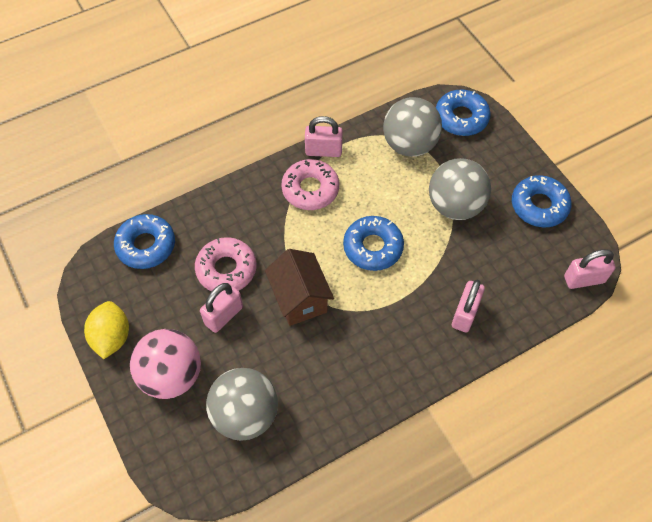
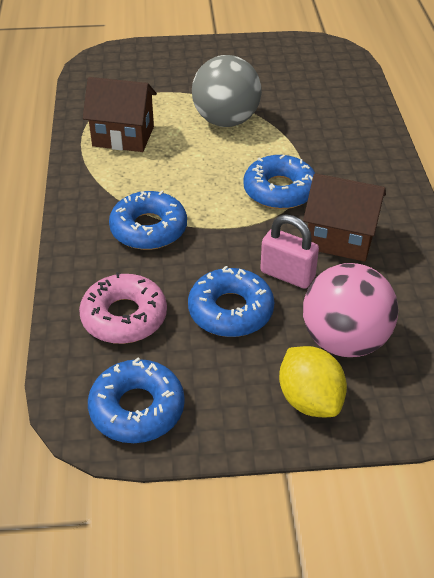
brown house: 1 -> 2
grey ball: 3 -> 1
pink donut: 2 -> 1
pink padlock: 4 -> 1

